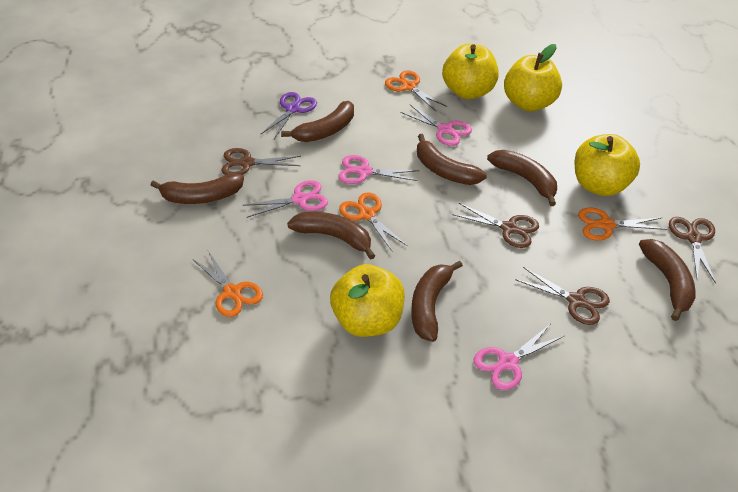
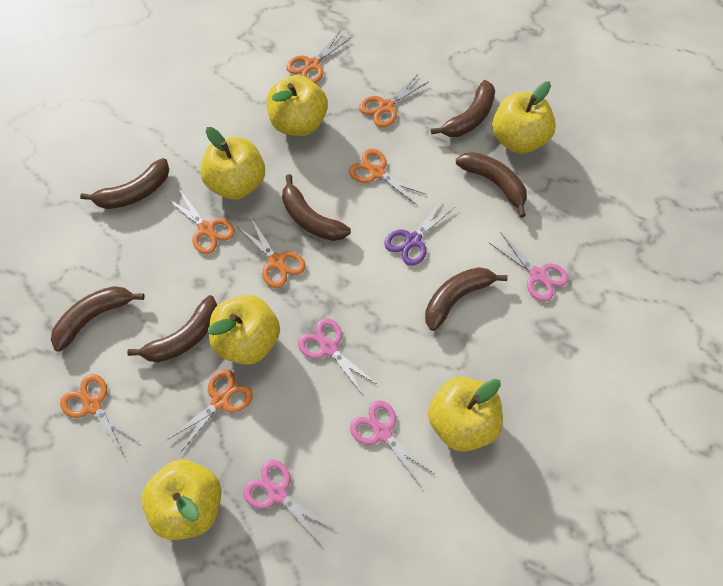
brown scissors: 4 -> 0
orange scissors: 4 -> 7
yellow apple: 4 -> 6

